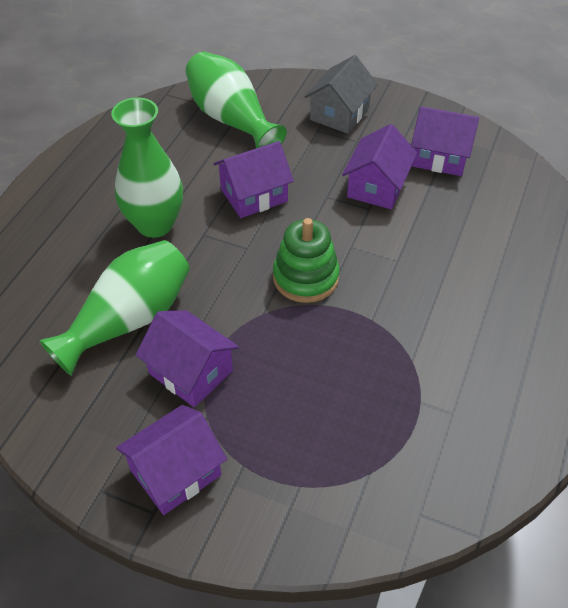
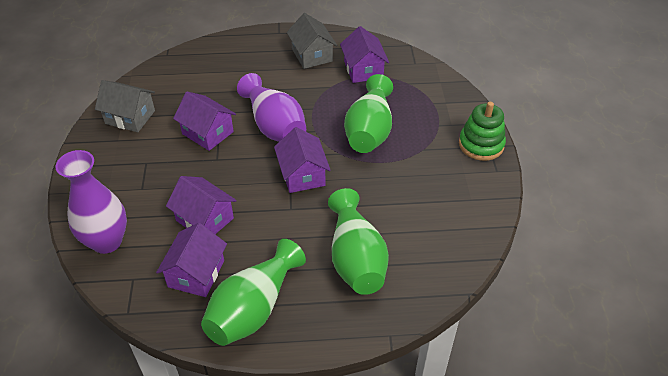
grey house: 1 -> 2
purple vase: 0 -> 2

